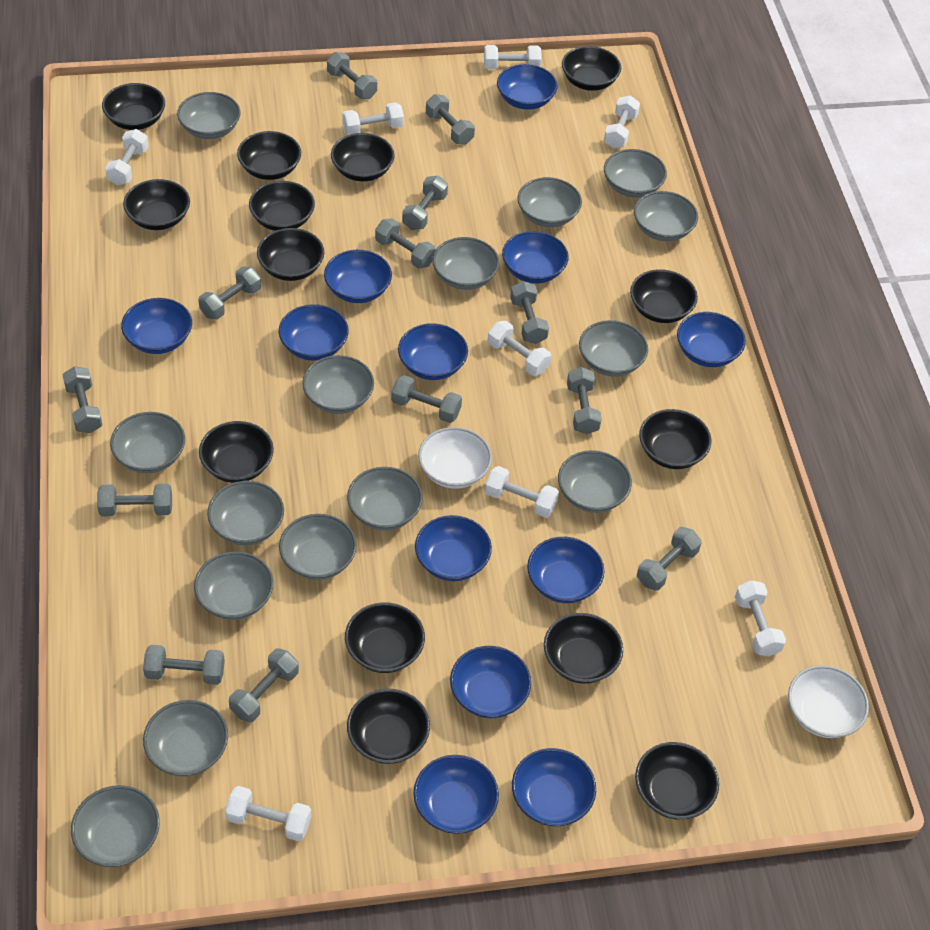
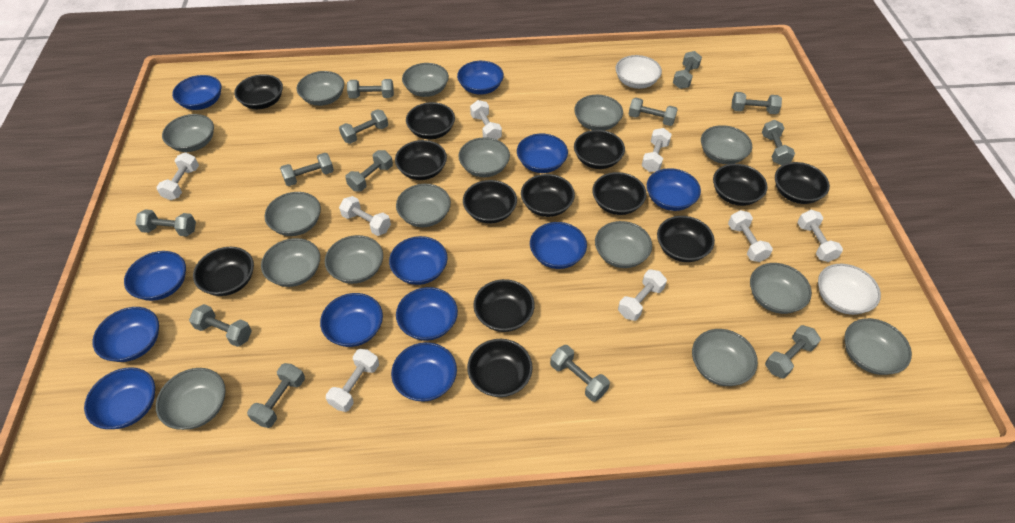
black bowl: 14 -> 13

